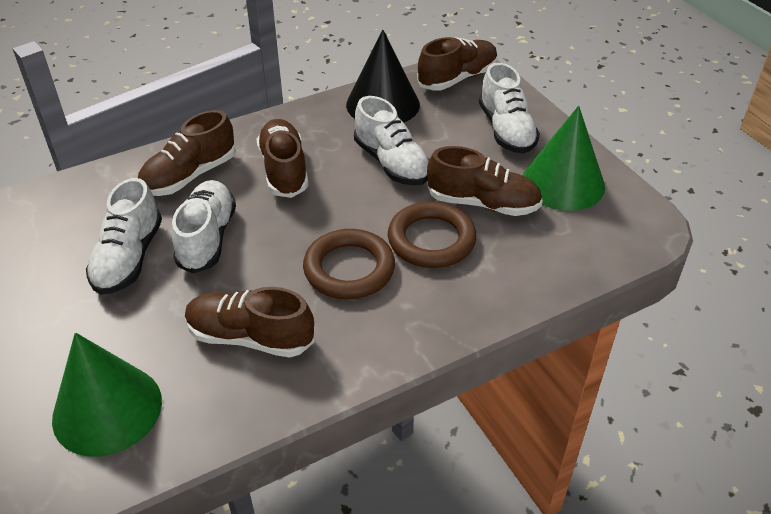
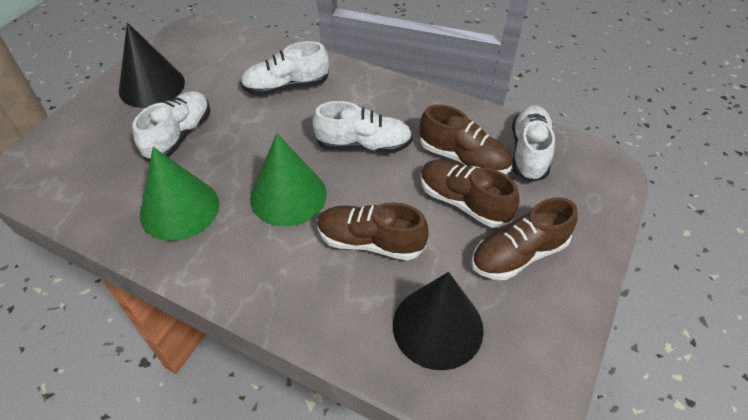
black cone: 1 -> 2
brown ring: 2 -> 0
brown shoe: 5 -> 4

